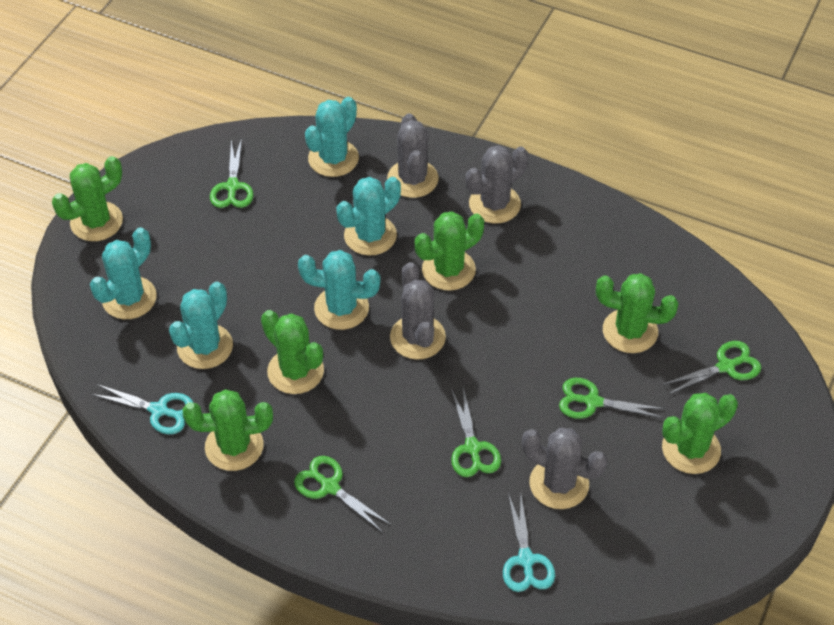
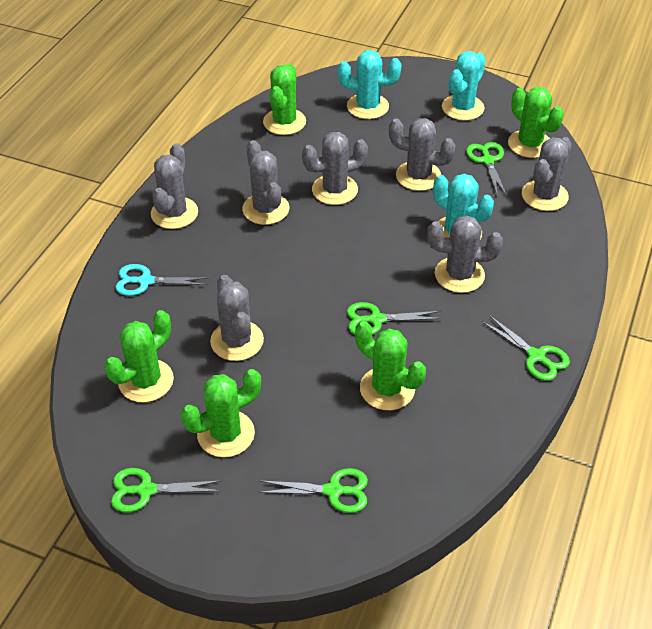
green cactus: 6 -> 5
grey cactus: 4 -> 7
turquoise cactus: 5 -> 3
turquoise scissors: 2 -> 1

